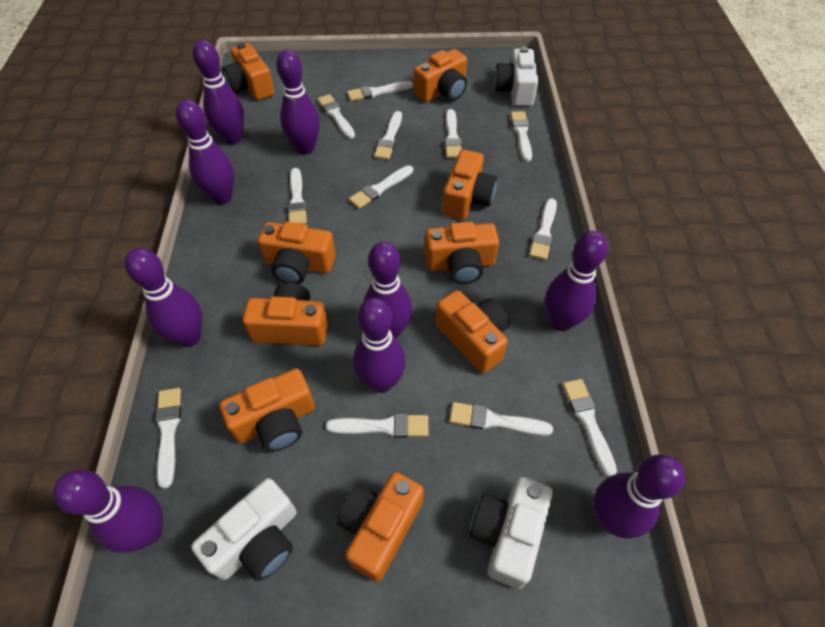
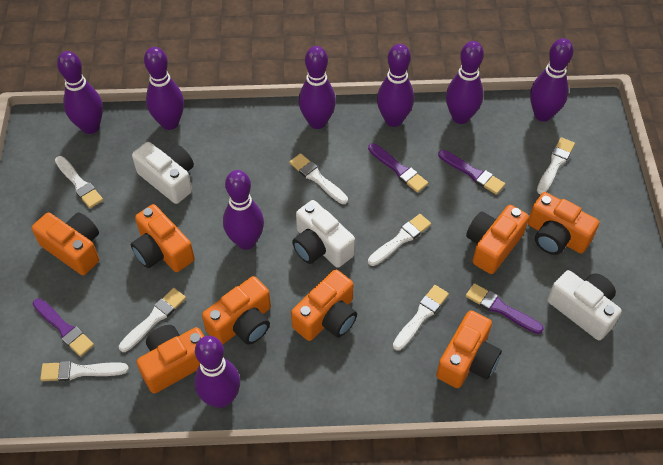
orange camera: 9 -> 8
purple bowling pin: 9 -> 8
purple brush: 0 -> 4
white brush: 12 -> 7

